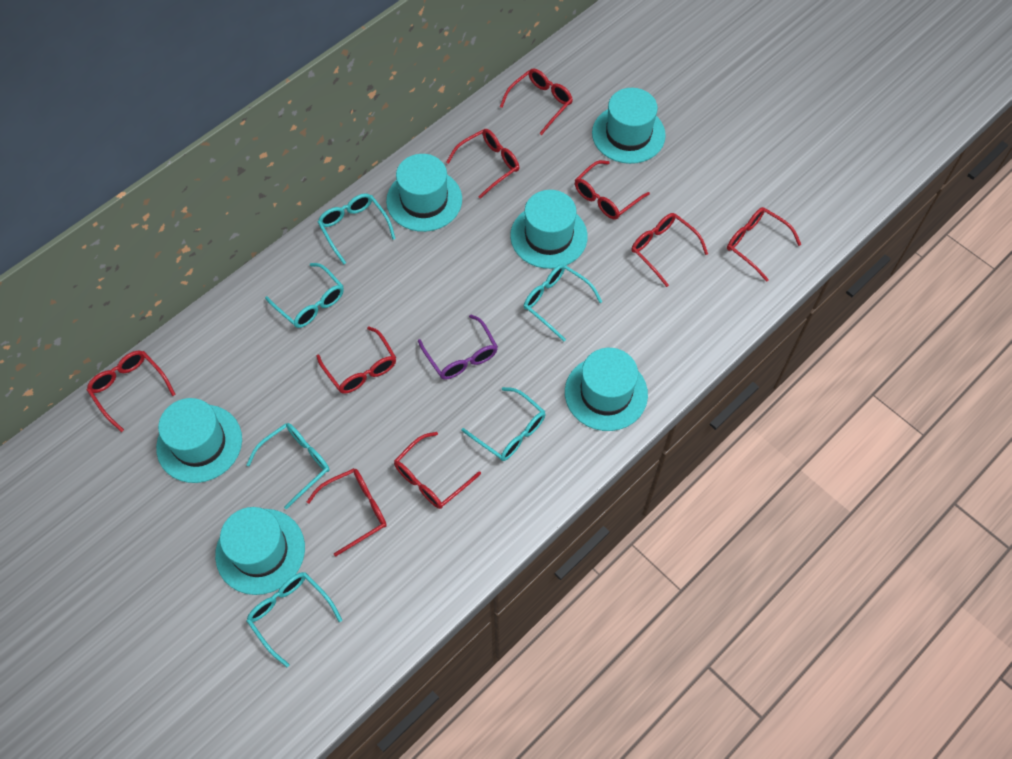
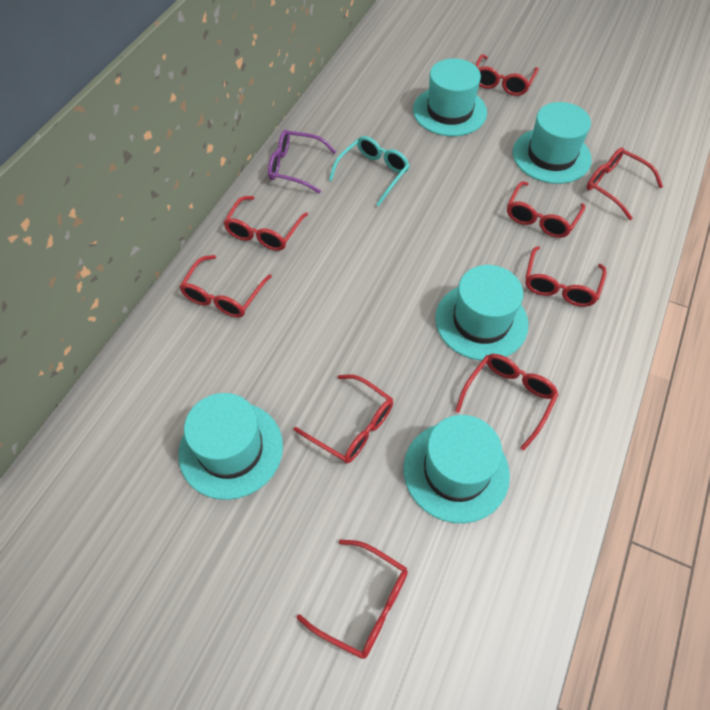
turquoise glasses: 6 -> 1
turquoise hat: 6 -> 5

